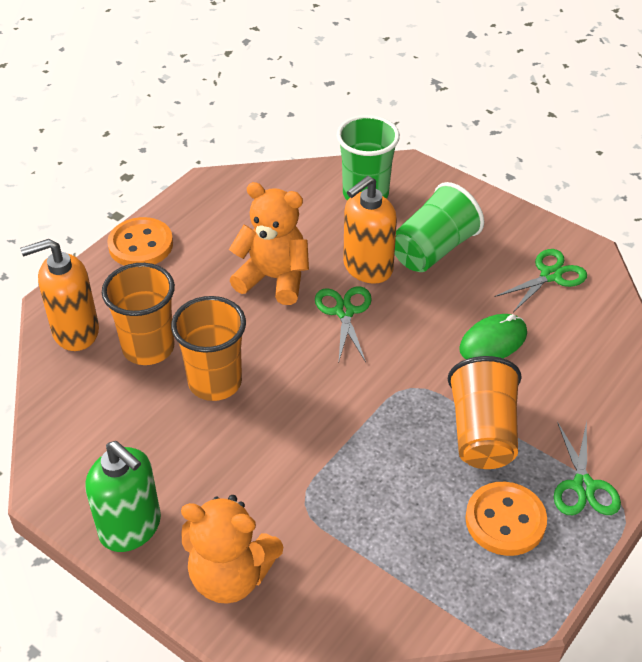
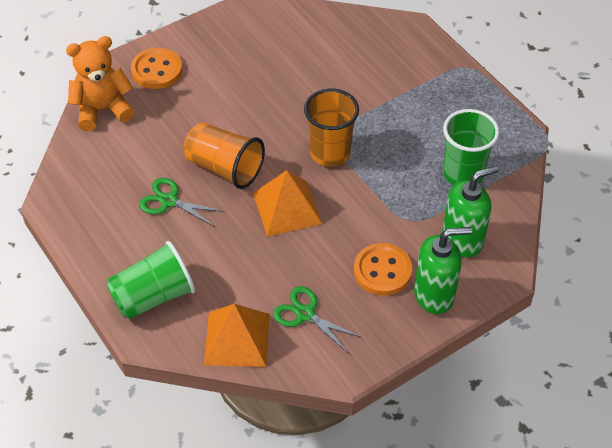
green mouse: 1 -> 0
green scissors: 3 -> 2
green soap dispenser: 1 -> 2
orange cup: 3 -> 2
orange pyramid: 0 -> 2
orange soap dispenser: 2 -> 0
orange teddy bear: 2 -> 1

